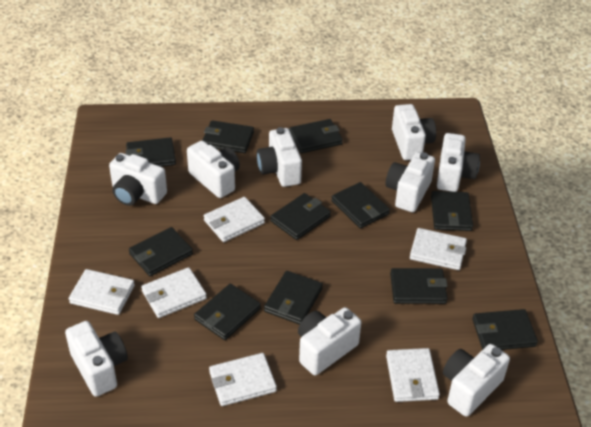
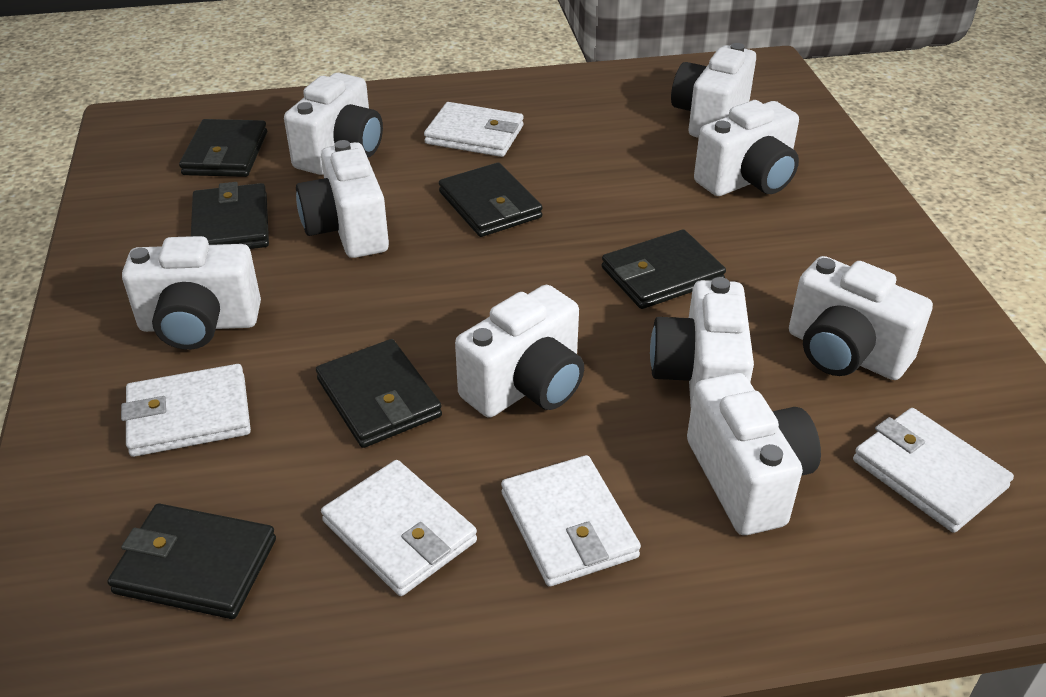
black wallet: 11 -> 6
white wallet: 6 -> 5

